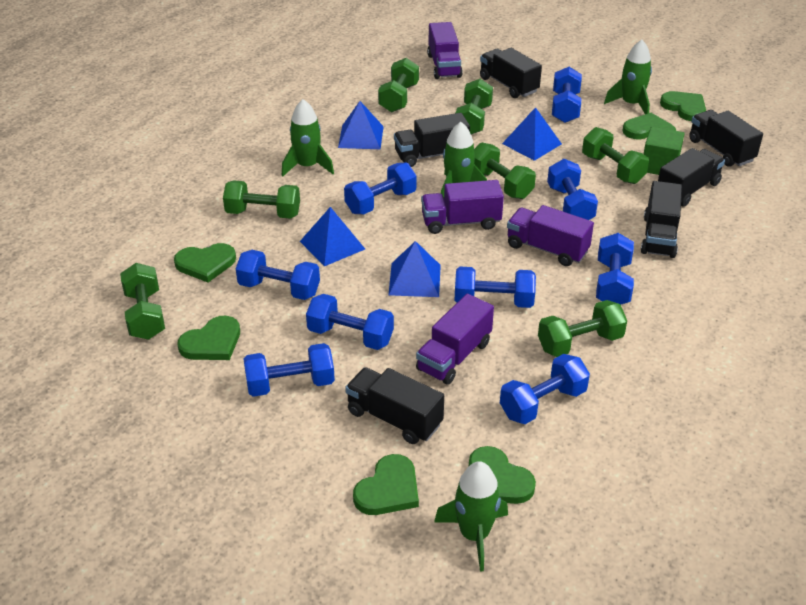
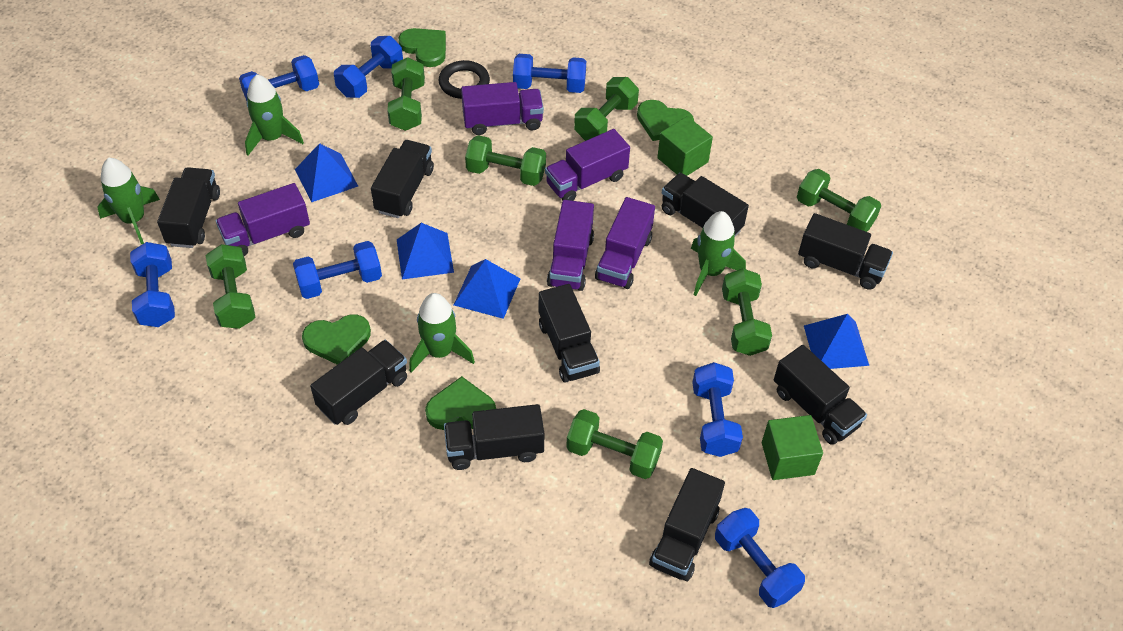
black ring: 0 -> 1
black truck: 6 -> 9
blue dumbbell: 9 -> 7
green cube: 1 -> 2
green heart: 6 -> 4
purple truck: 4 -> 5

